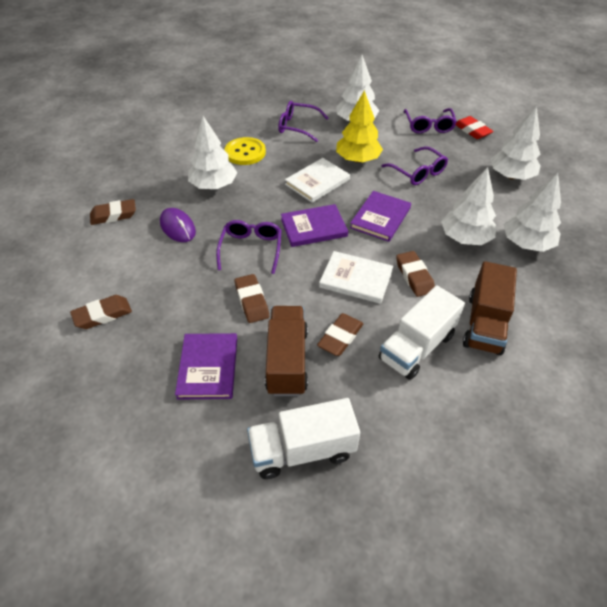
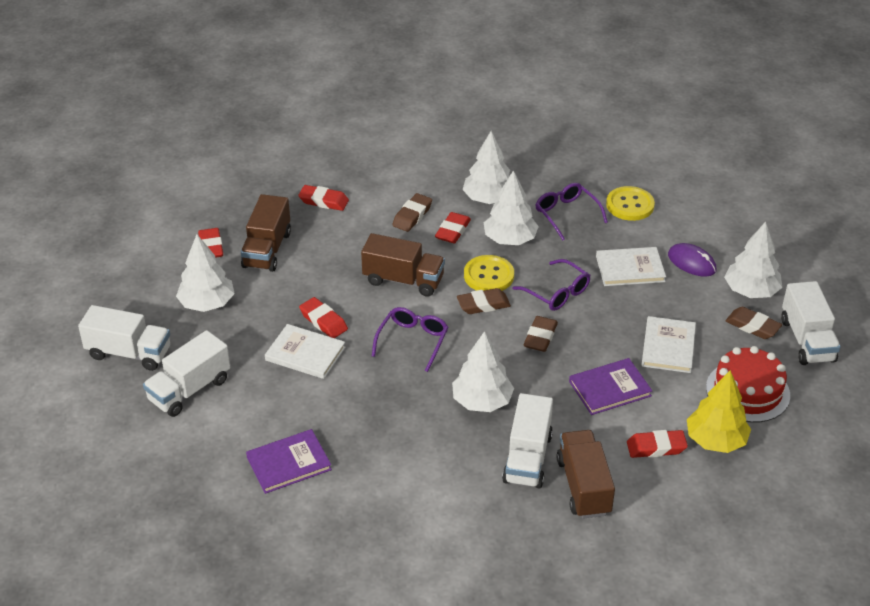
brown eraser: 5 -> 4
brown truck: 2 -> 3
purple book: 3 -> 2
purple glasses: 4 -> 3
red cake: 0 -> 1
red eraser: 1 -> 5
white book: 2 -> 3
white truck: 2 -> 4
yellow button: 1 -> 2

